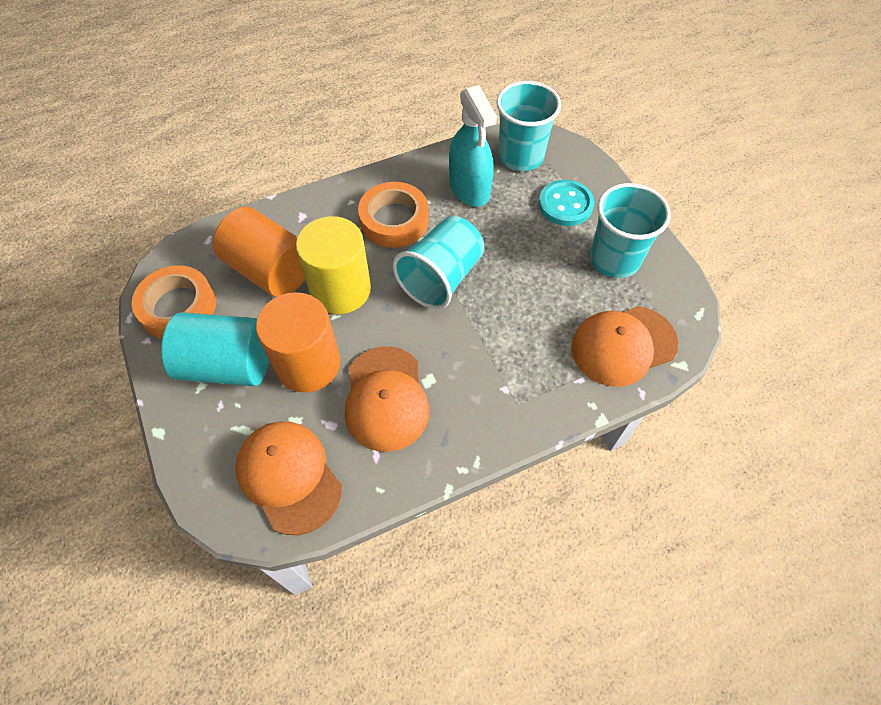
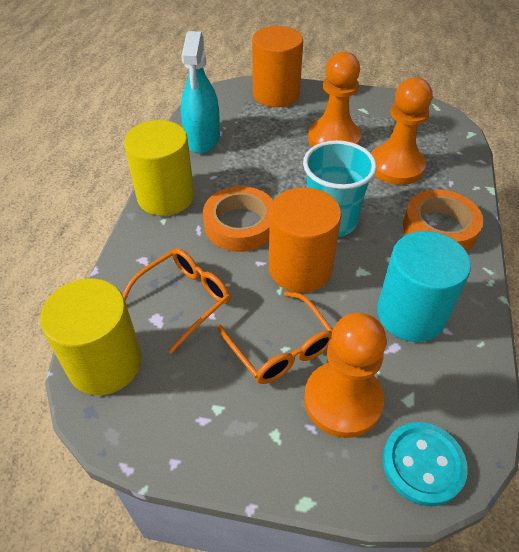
orange cap: 3 -> 0
orange glasses: 0 -> 2
orange pawn: 0 -> 3
turquoise cup: 3 -> 1
yellow cylinder: 1 -> 2

